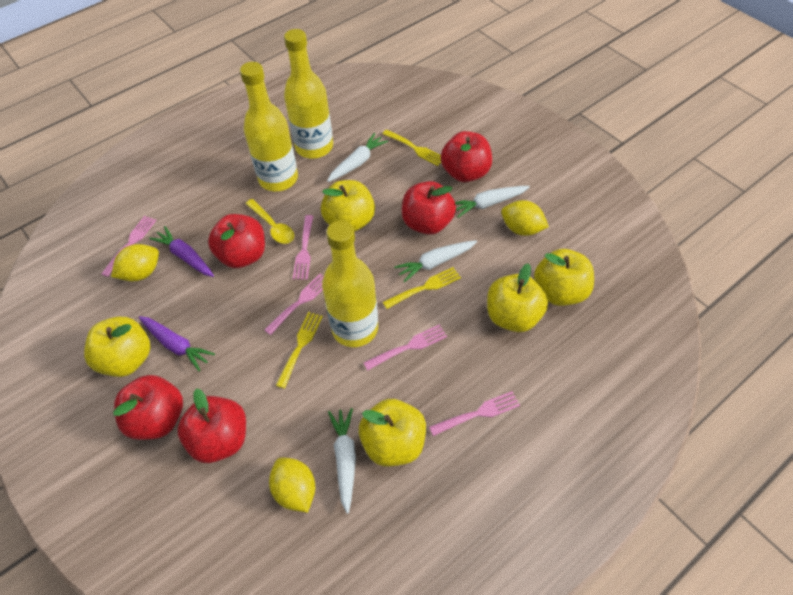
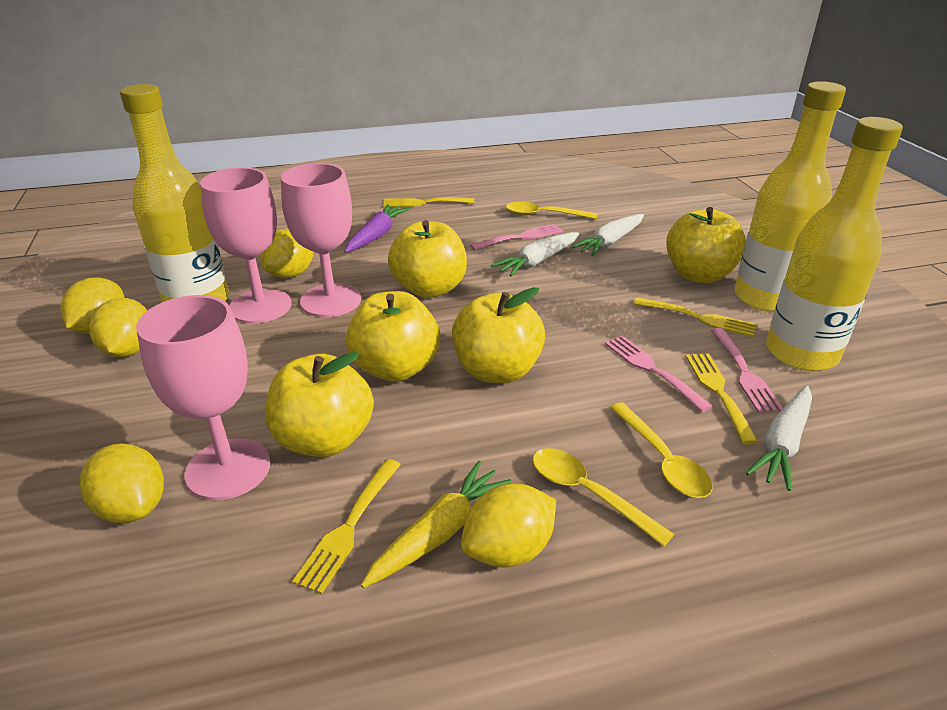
pink fork: 5 -> 3
pink goblet: 0 -> 3
purple carrot: 2 -> 1
red apple: 5 -> 0
white carrot: 4 -> 3
yellow carrot: 0 -> 1
yellow fork: 3 -> 4
yellow lemon: 3 -> 5
yellow spoon: 1 -> 3

